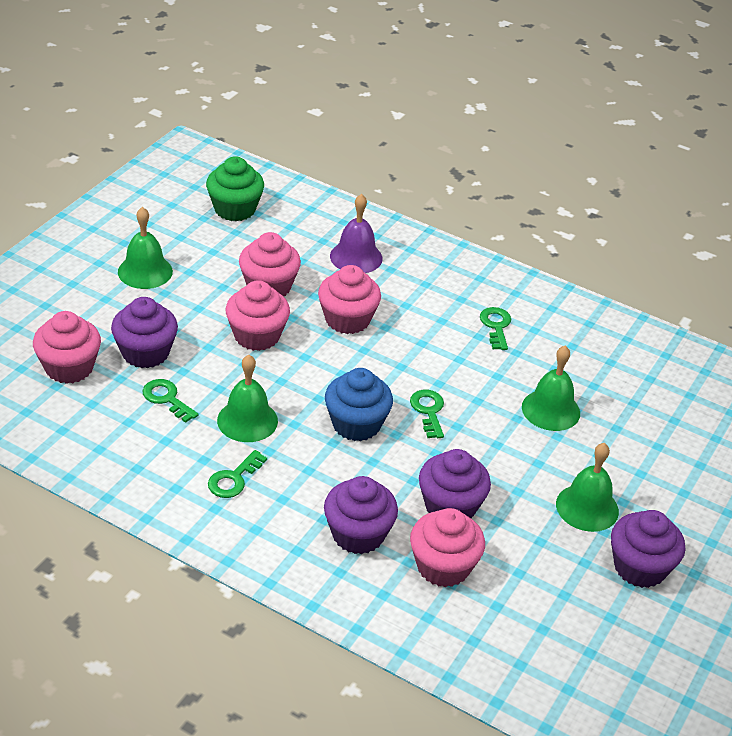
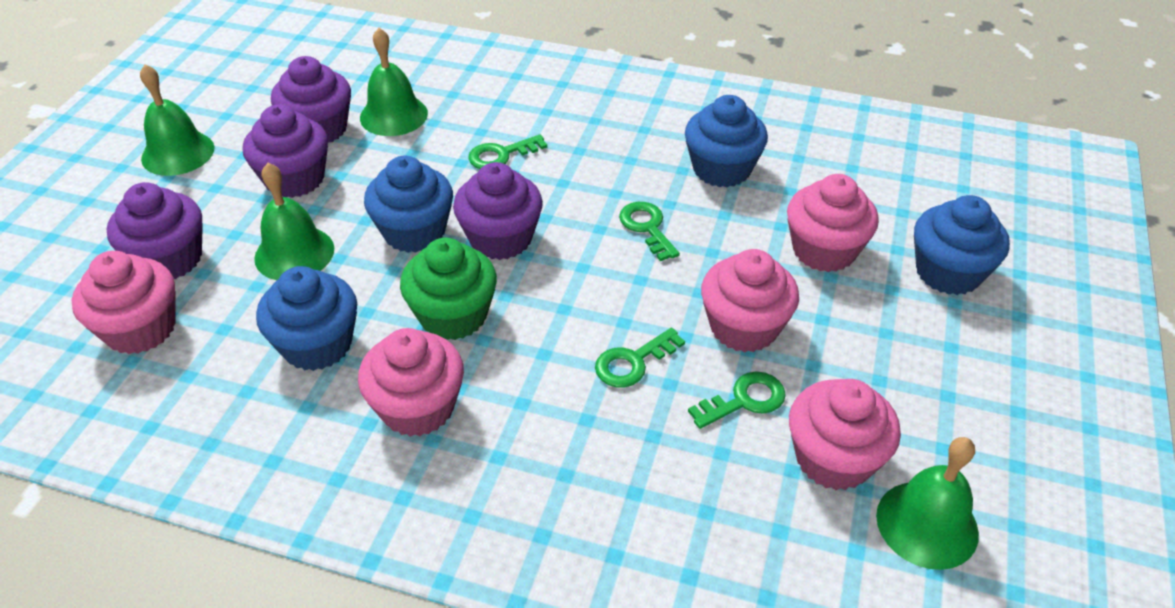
blue cupcake: 1 -> 4
purple bell: 1 -> 0

